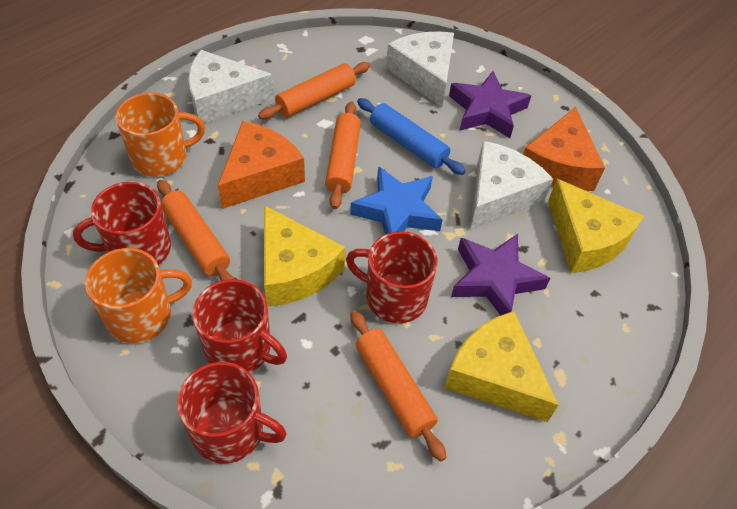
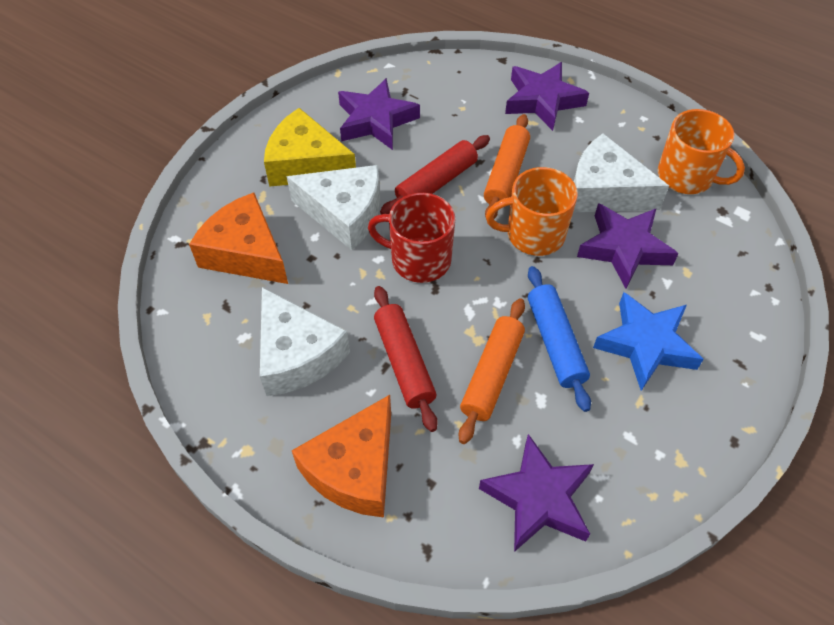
orange rolling pin: 4 -> 2
purple star: 2 -> 4
red mug: 4 -> 1
red rolling pin: 0 -> 2
yellow cheese: 3 -> 1

